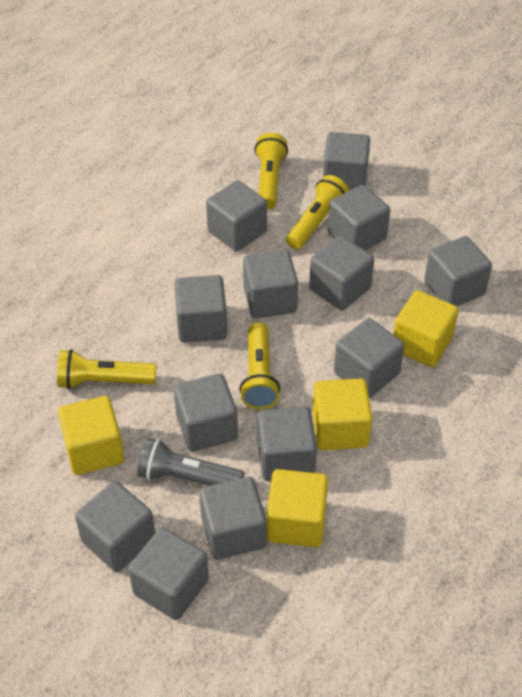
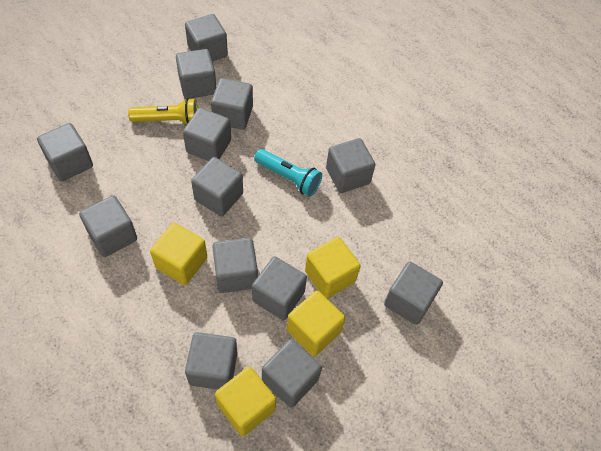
grey flashlight: 1 -> 0
turquoise flashlight: 0 -> 1
yellow flashlight: 4 -> 1

